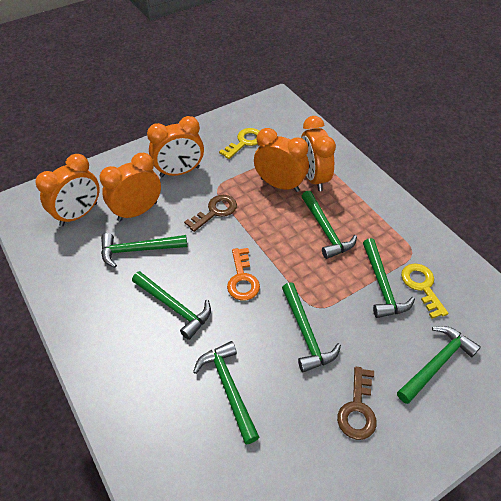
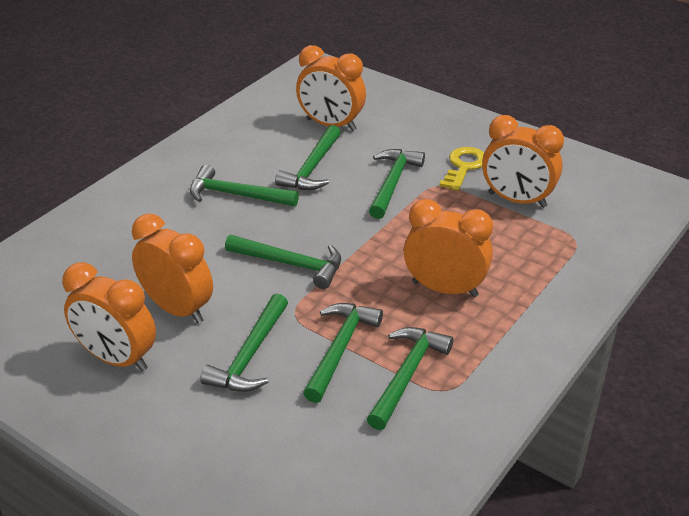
brown key: 2 -> 0
orange key: 1 -> 0
yellow key: 2 -> 1

